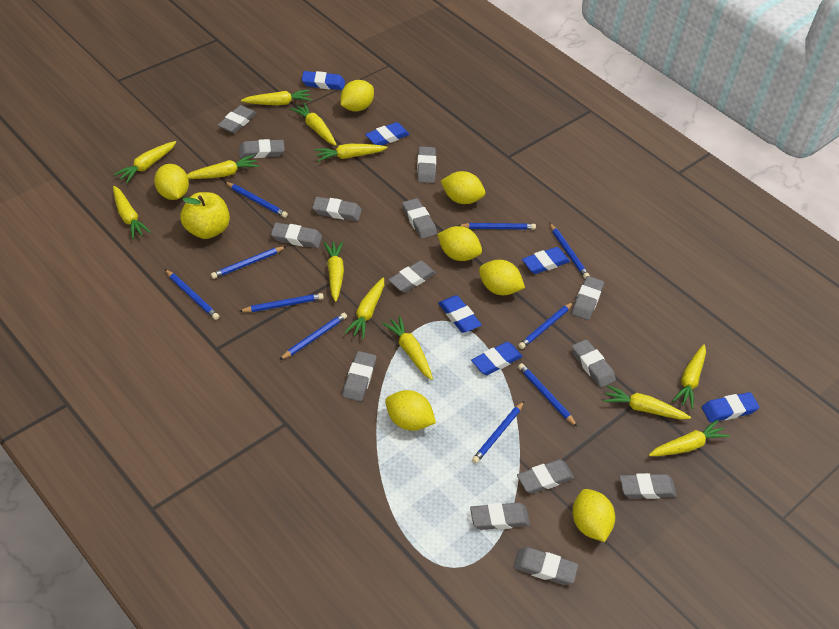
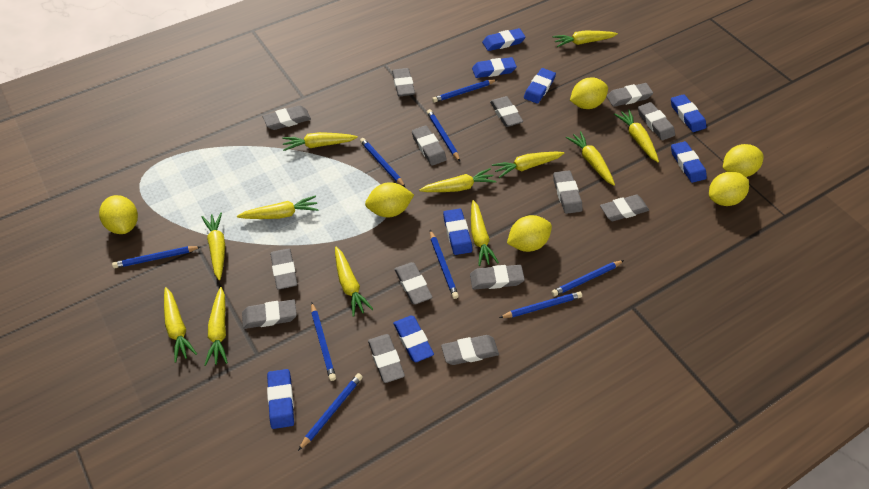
blue eraser: 6 -> 8
blue pencil: 10 -> 9
yellow apple: 1 -> 0
yellow lemon: 7 -> 6

